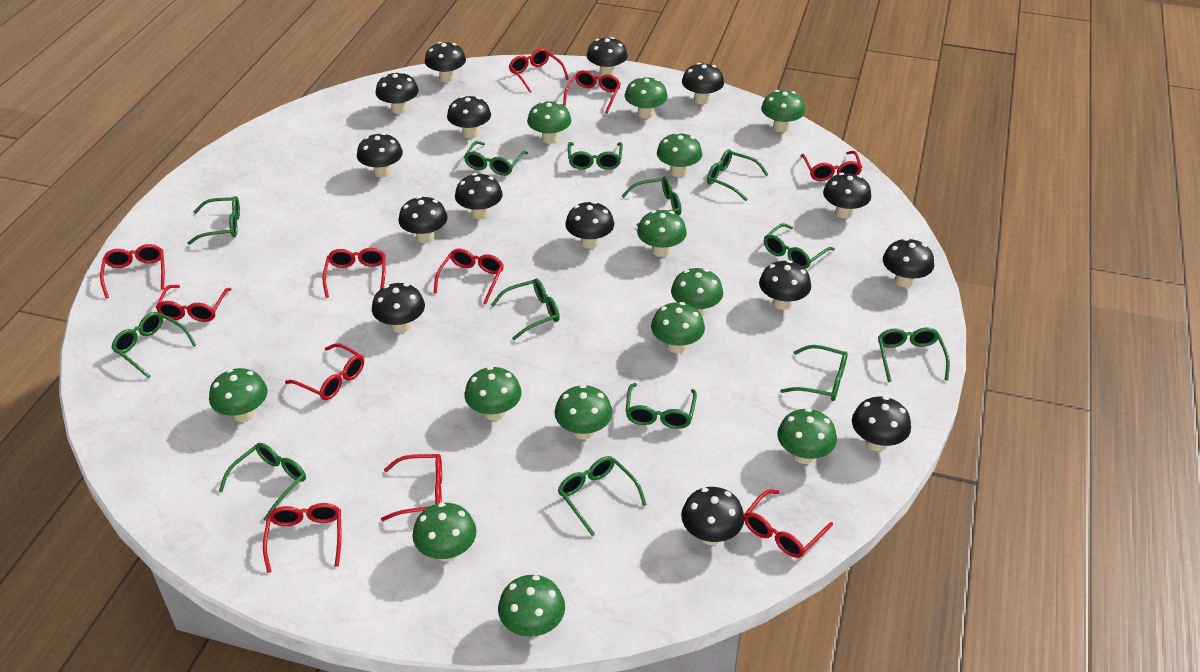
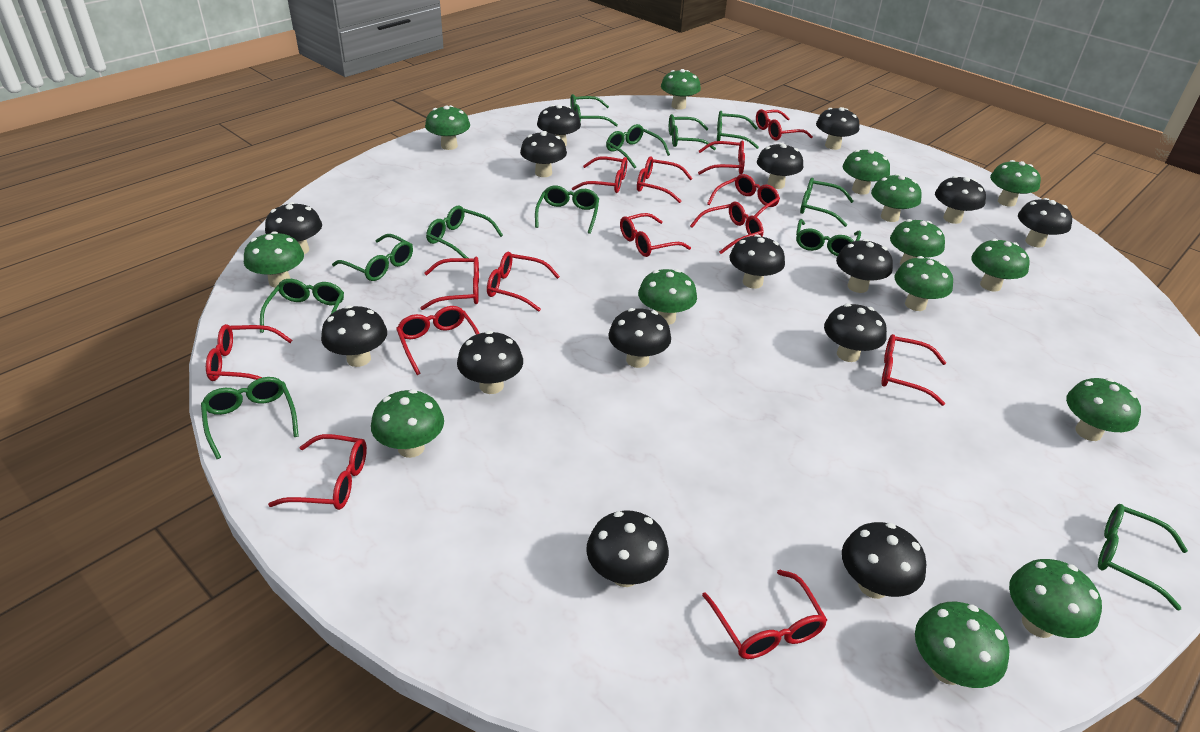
green glasses: 13 -> 12
green mushroom: 13 -> 14
red glasses: 11 -> 14

